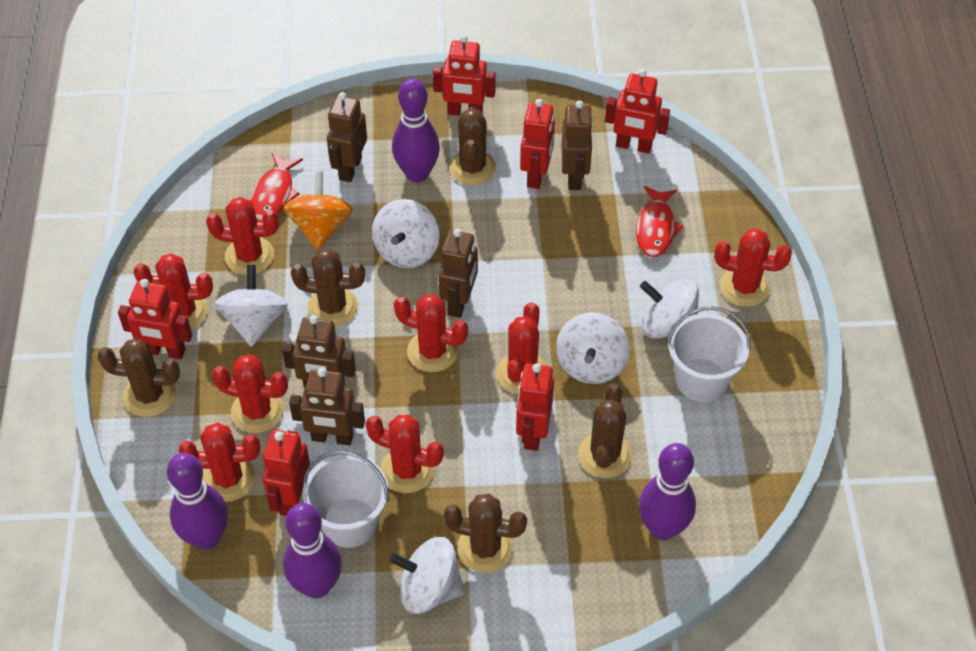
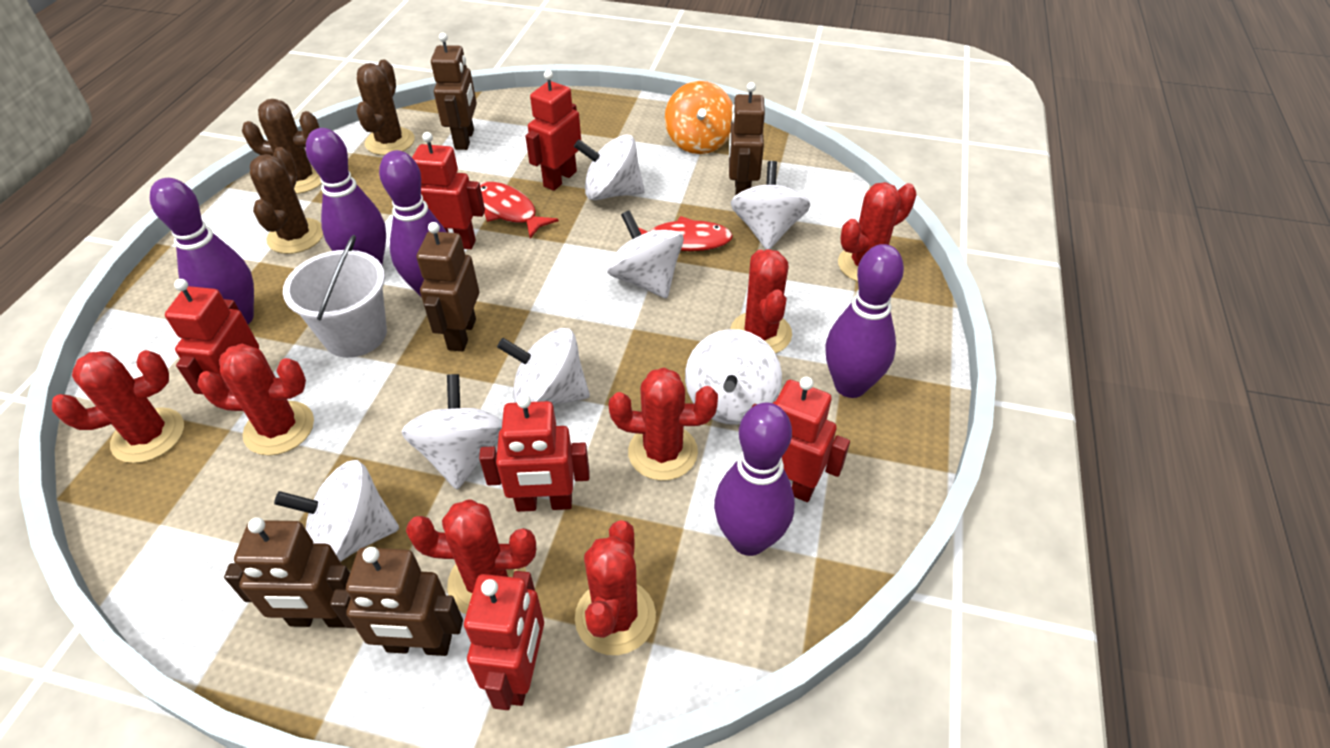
brown cactus: 5 -> 3
purple bowling pin: 4 -> 5
red cactus: 8 -> 7
white bucket: 2 -> 1
white spinning top: 5 -> 7

